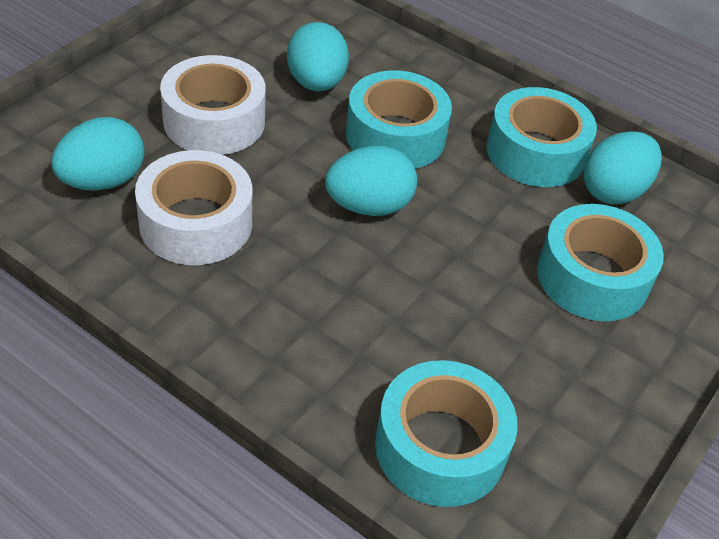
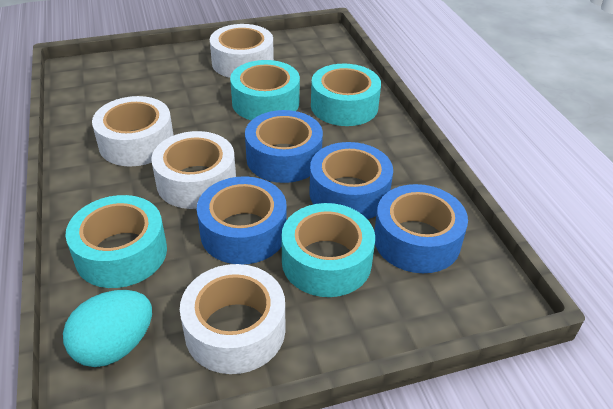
blue tape: 0 -> 4
turquoise egg: 4 -> 1
white tape: 2 -> 4

